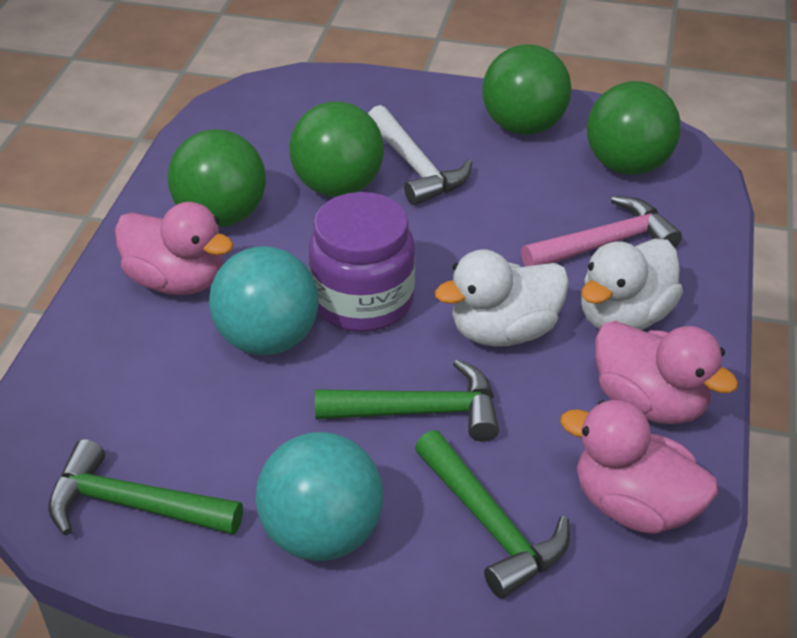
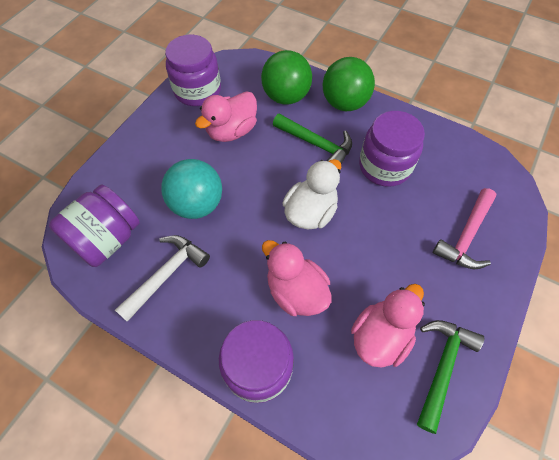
green ball: 4 -> 2
green hammer: 3 -> 2
purple jar: 1 -> 4
turquoise ball: 2 -> 1
white duck: 2 -> 1

